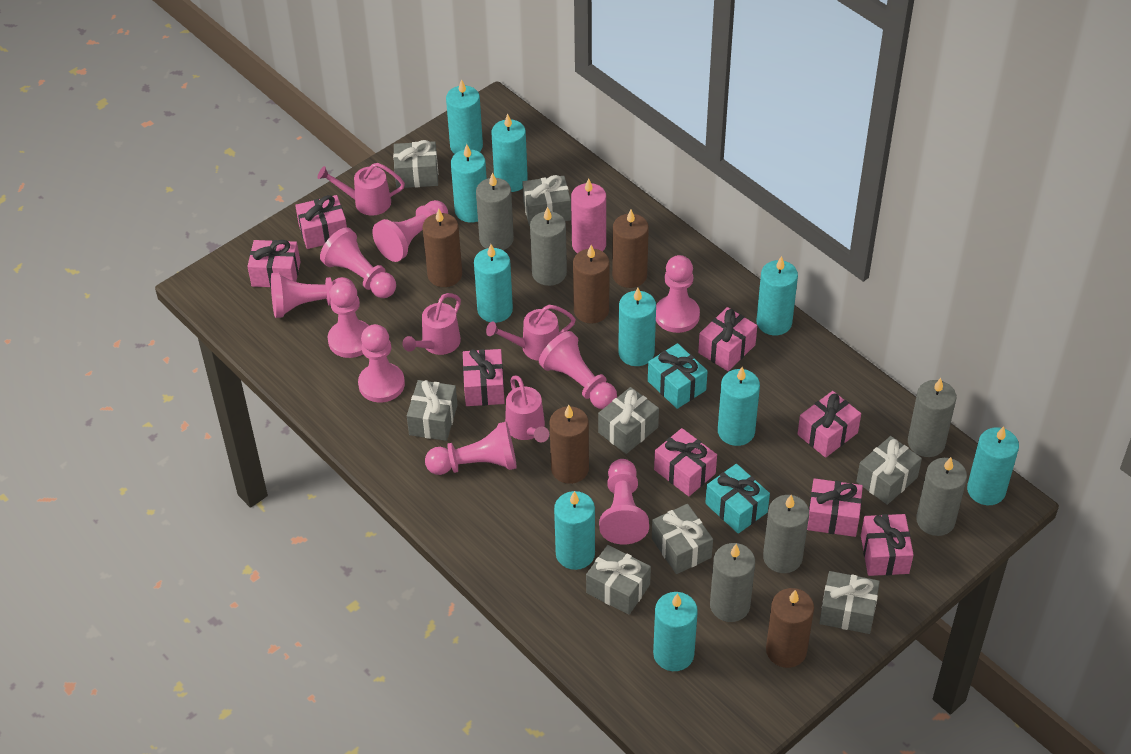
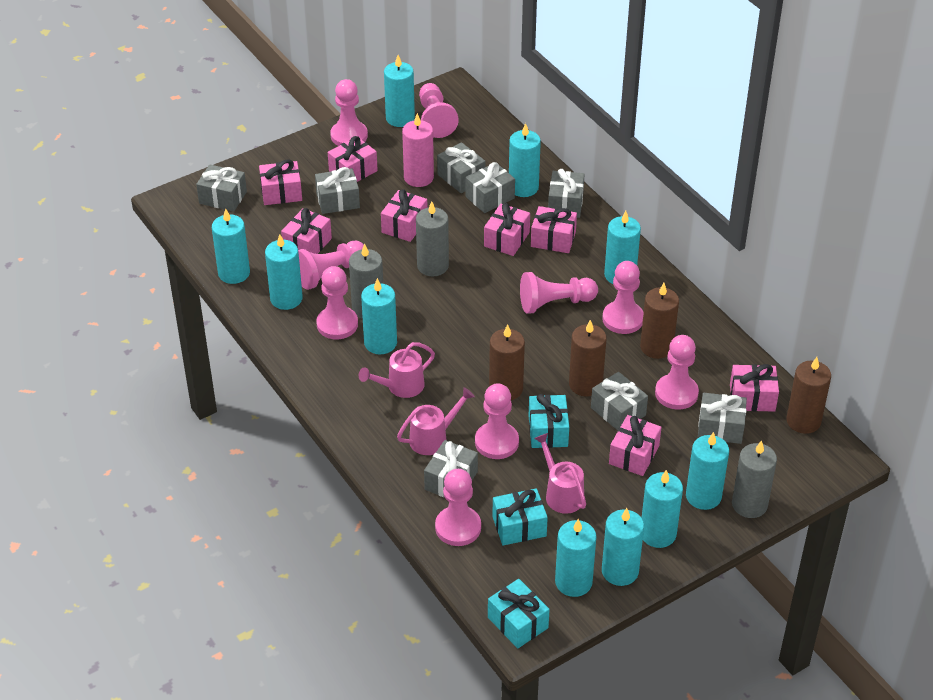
brown candle: 5 -> 4
grey candle: 6 -> 3
pink watering can: 4 -> 3
turquoise gift: 2 -> 3

